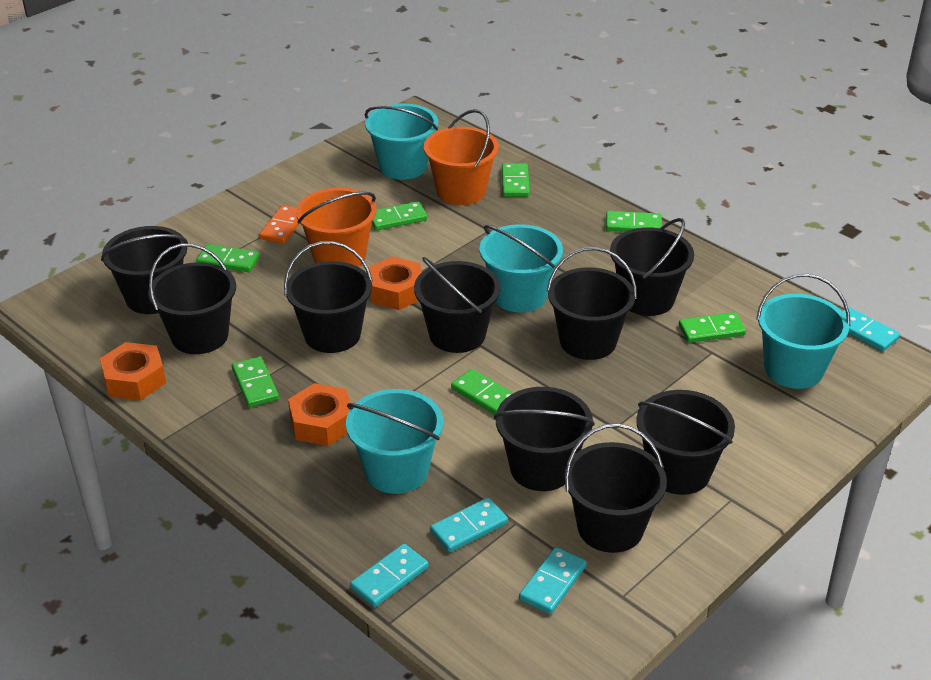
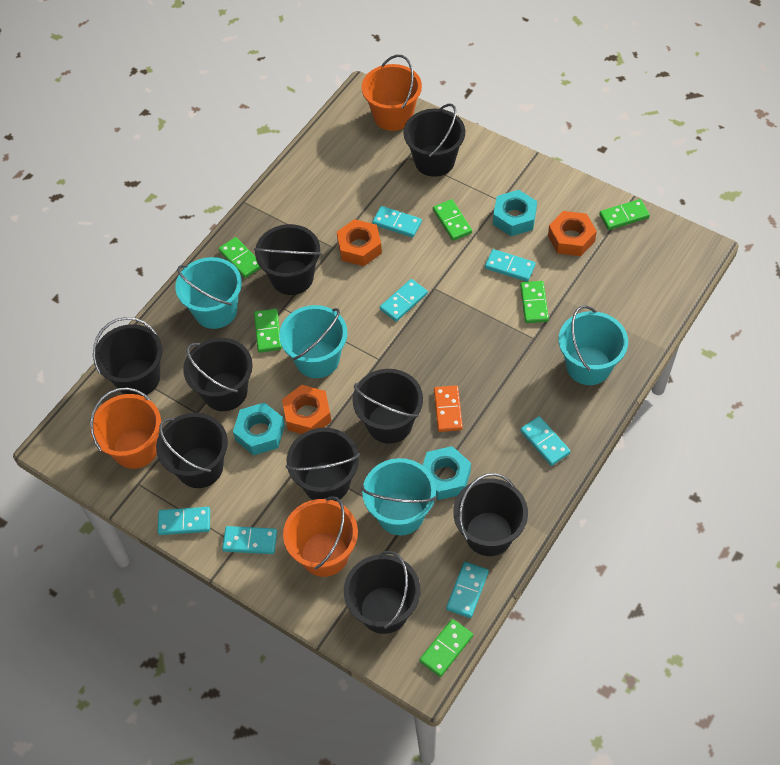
green domino: 7 -> 6
orange bucket: 2 -> 3
turquoise domino: 4 -> 7
turquoise nut: 0 -> 3

